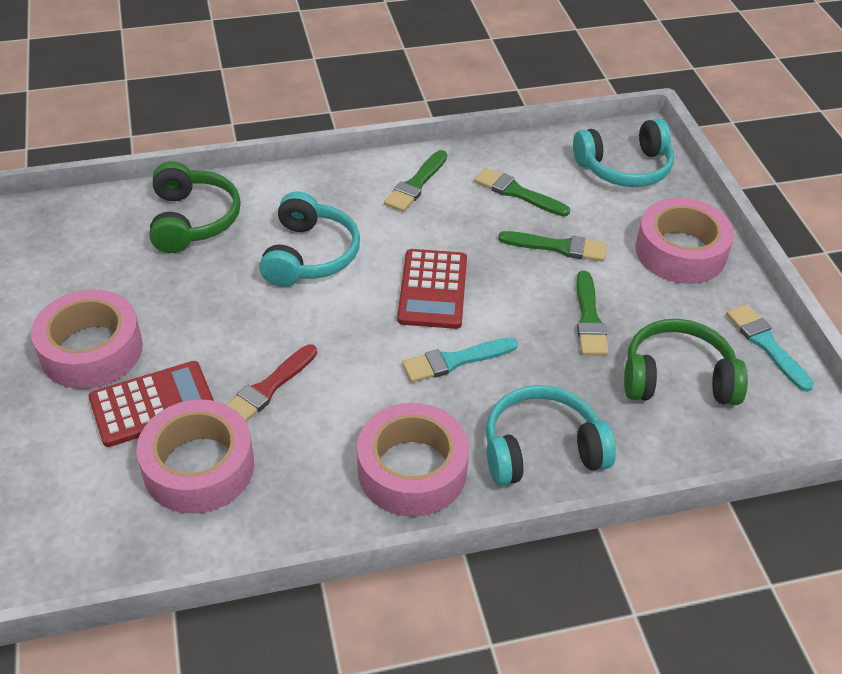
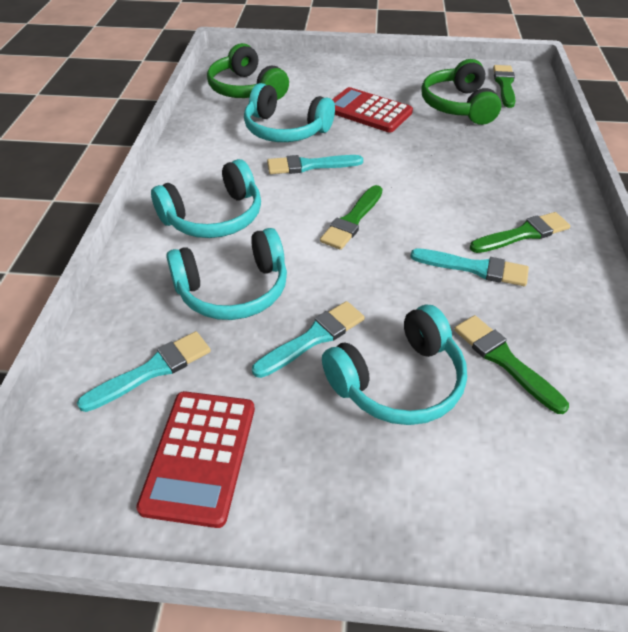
pink tape: 4 -> 0
red brush: 1 -> 0
turquoise brush: 2 -> 4
turquoise headphones: 3 -> 4

